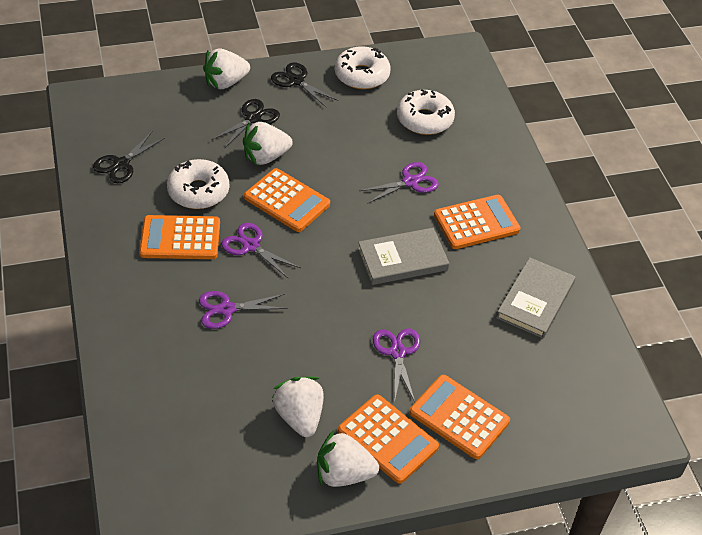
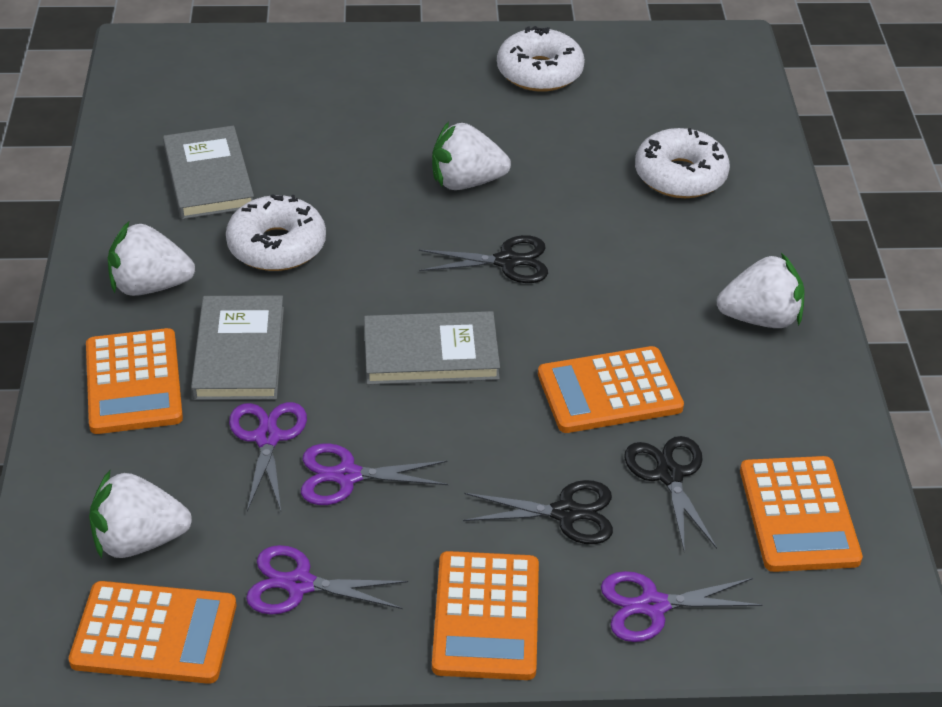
grey book: 2 -> 3

